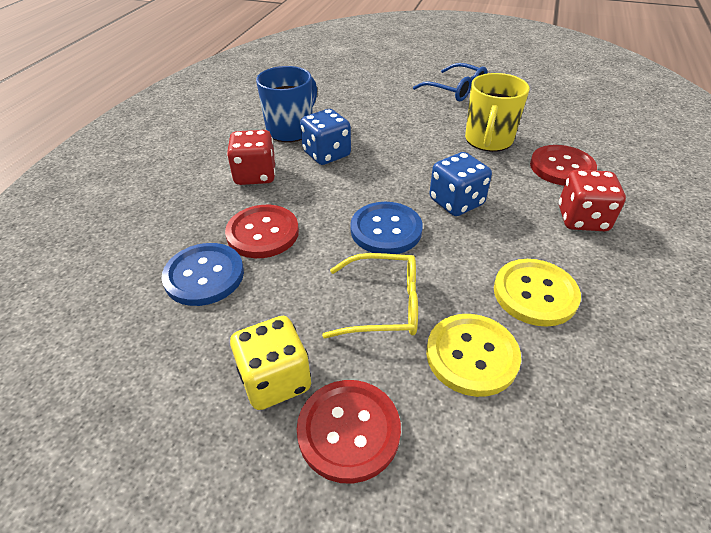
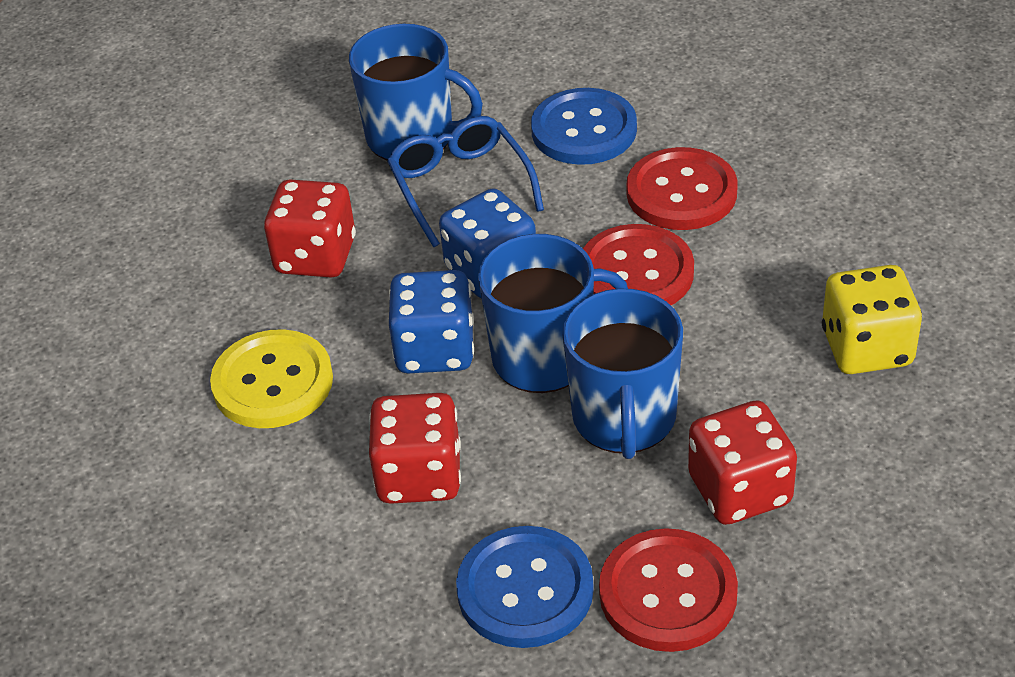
blue mug: 1 -> 3
red dice: 2 -> 3
yellow button: 2 -> 1
yellow glasses: 1 -> 0
yellow mug: 1 -> 0

